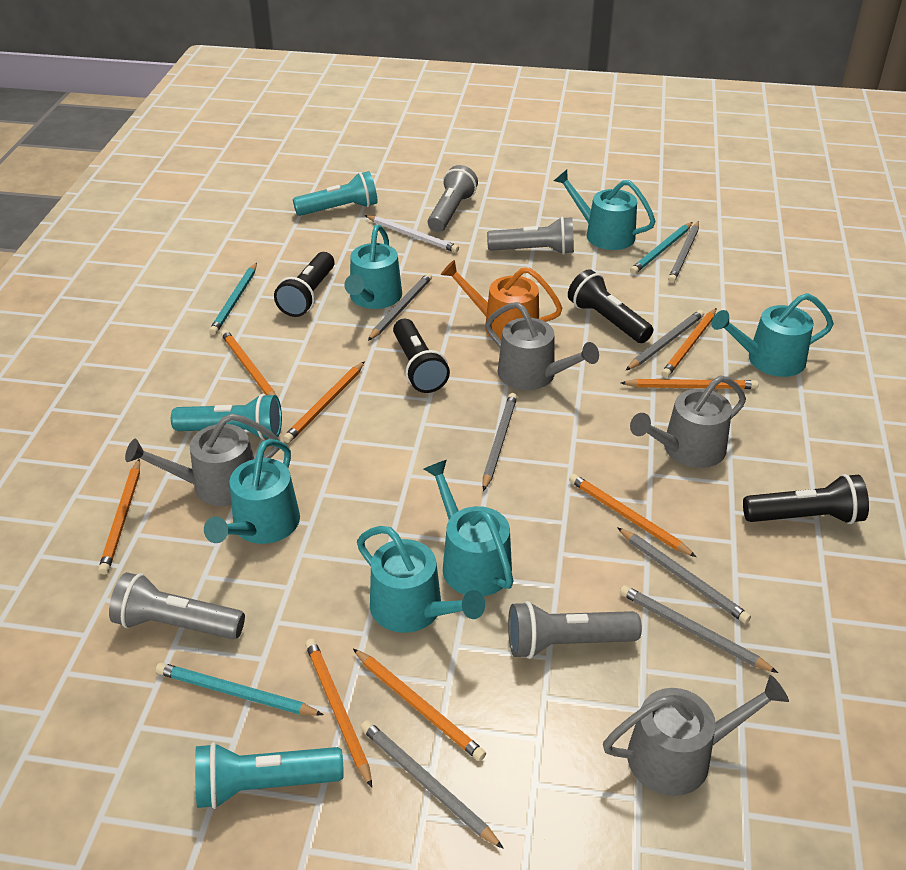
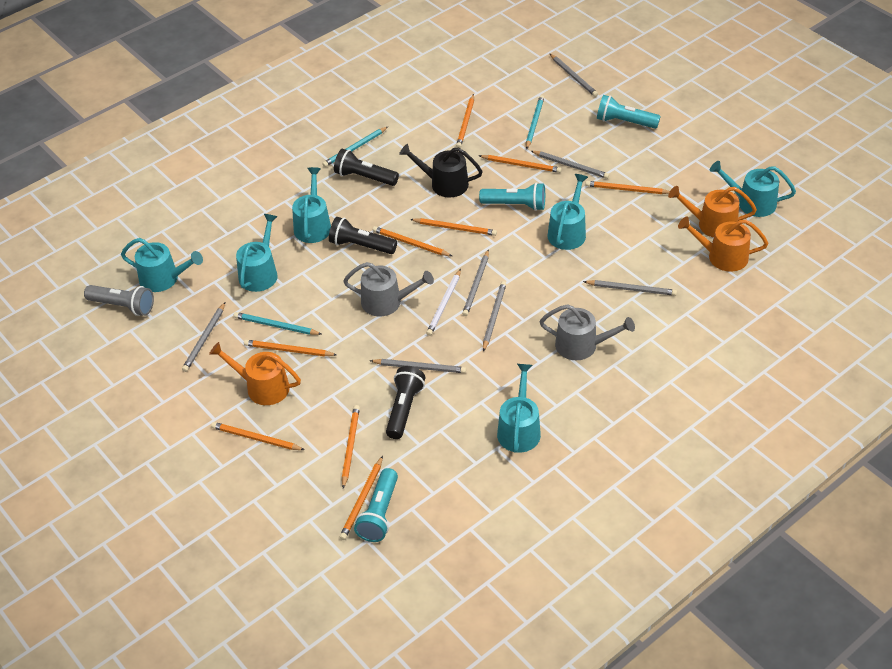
black flashlight: 4 -> 3
black watering can: 0 -> 1
grey flashlight: 4 -> 1
grey watering can: 4 -> 2
orange pencil: 8 -> 9
orange watering can: 1 -> 3

